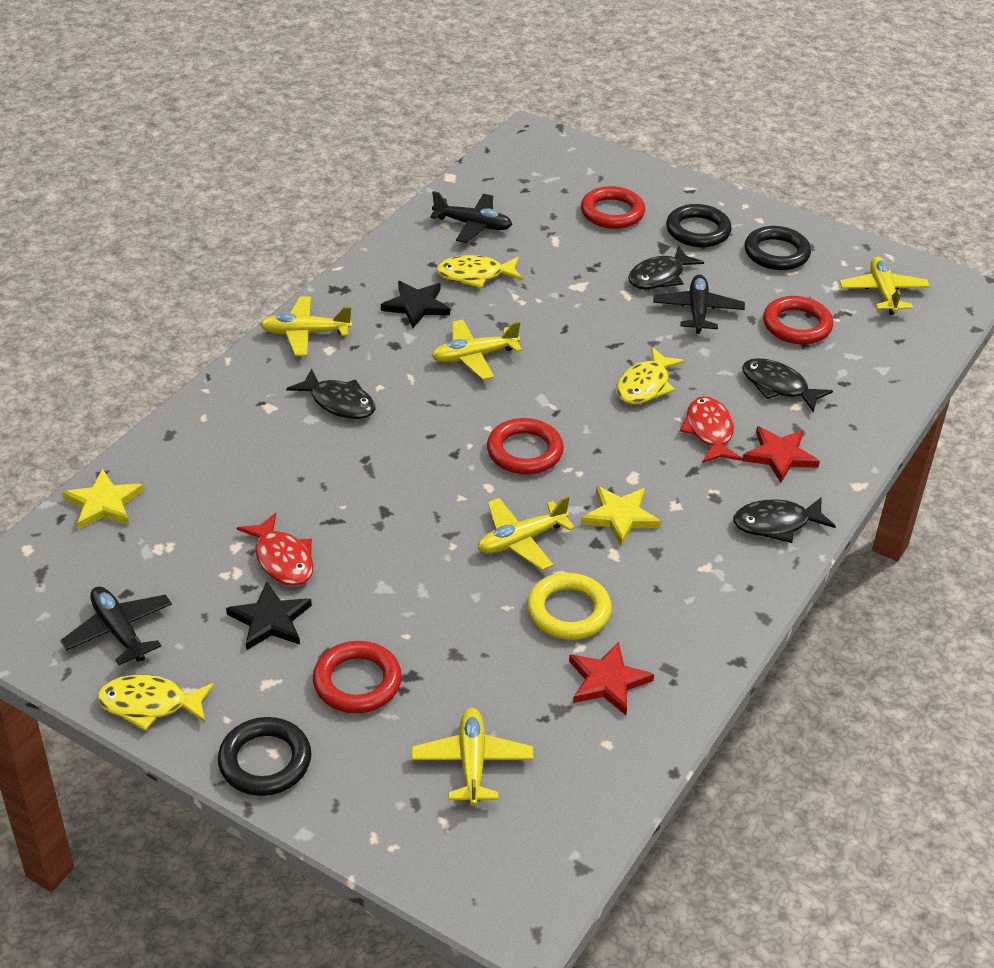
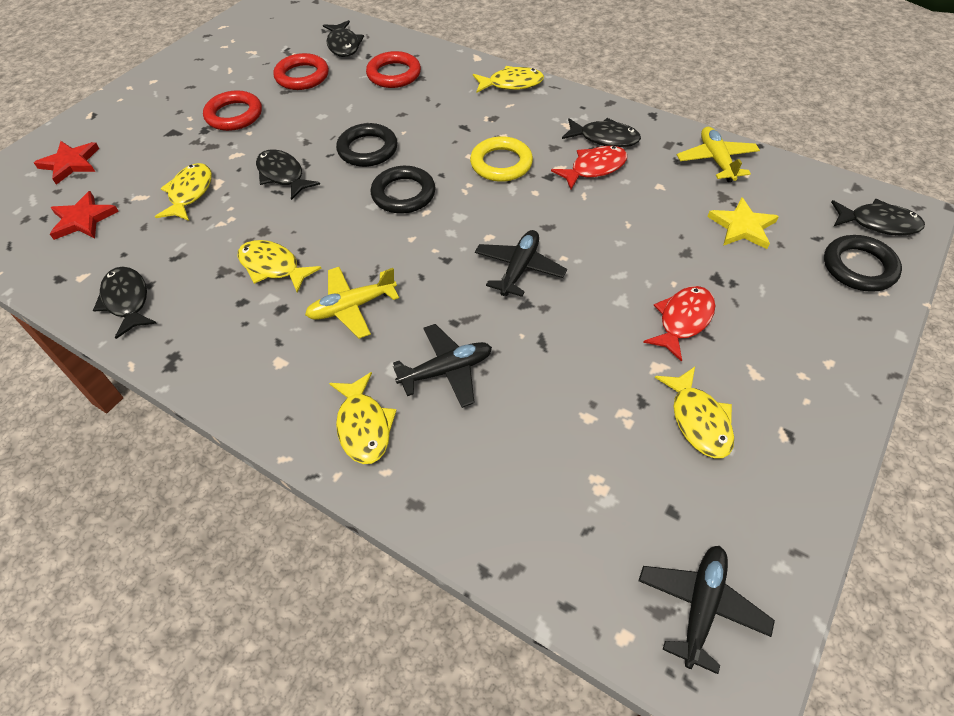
black fish: 4 -> 5
black star: 2 -> 0
red ring: 4 -> 3
yellow fish: 3 -> 5
yellow plane: 5 -> 2
yellow star: 2 -> 1

